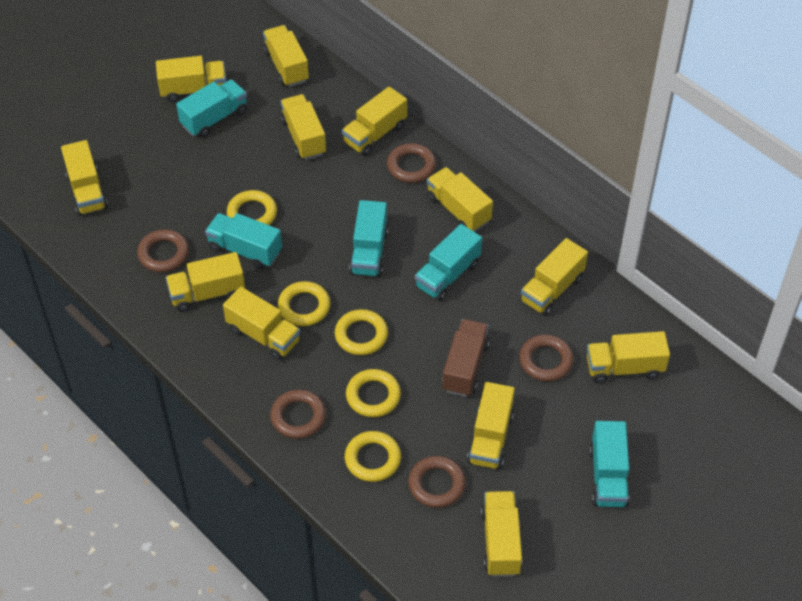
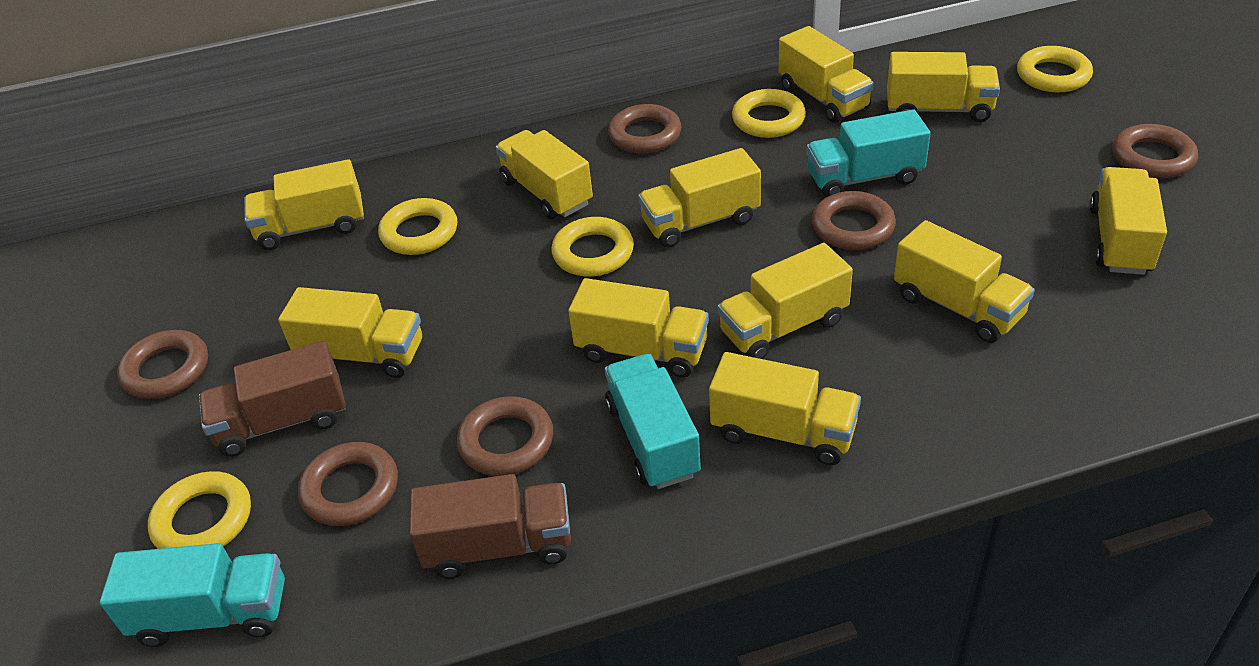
brown ring: 5 -> 6
brown truck: 1 -> 2
turquoise truck: 5 -> 3
yellow truck: 12 -> 11

